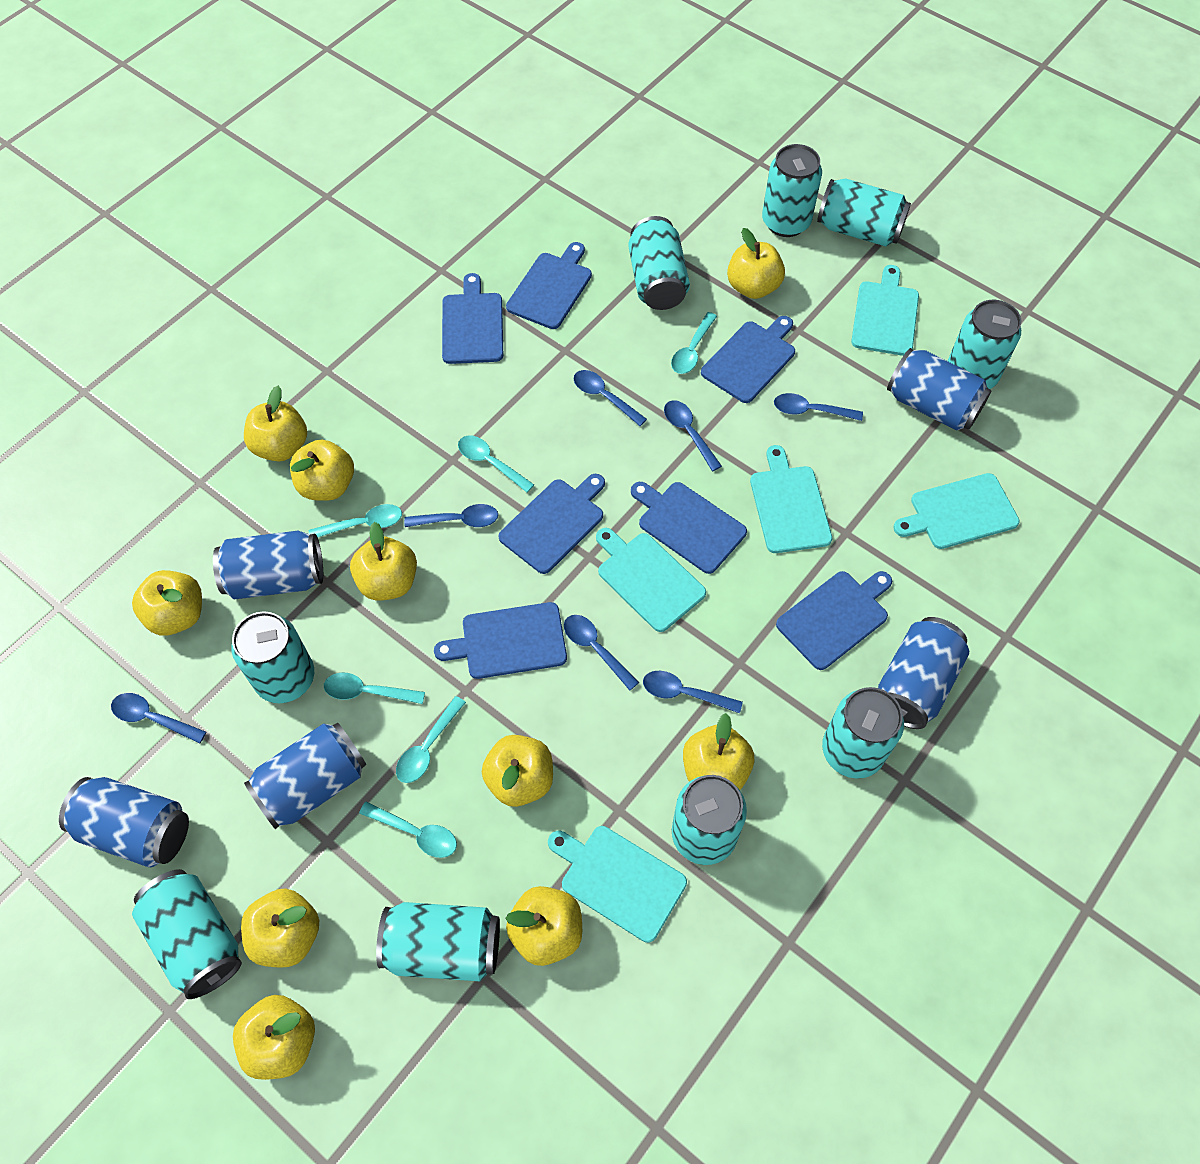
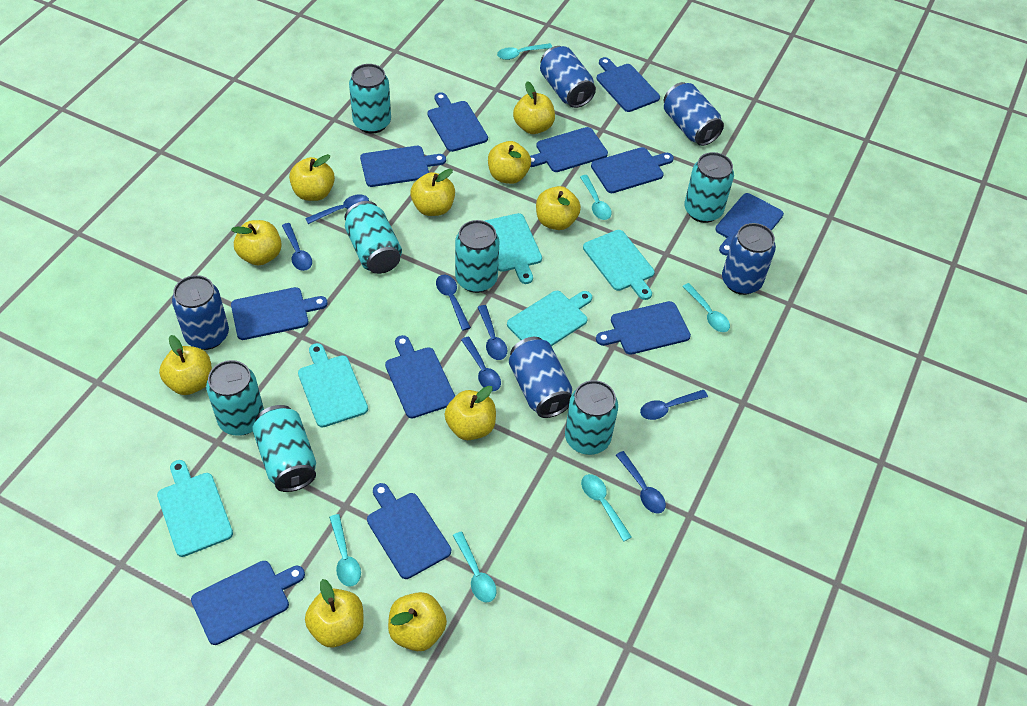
blue cutting board: 7 -> 11
turquoise can: 9 -> 7

